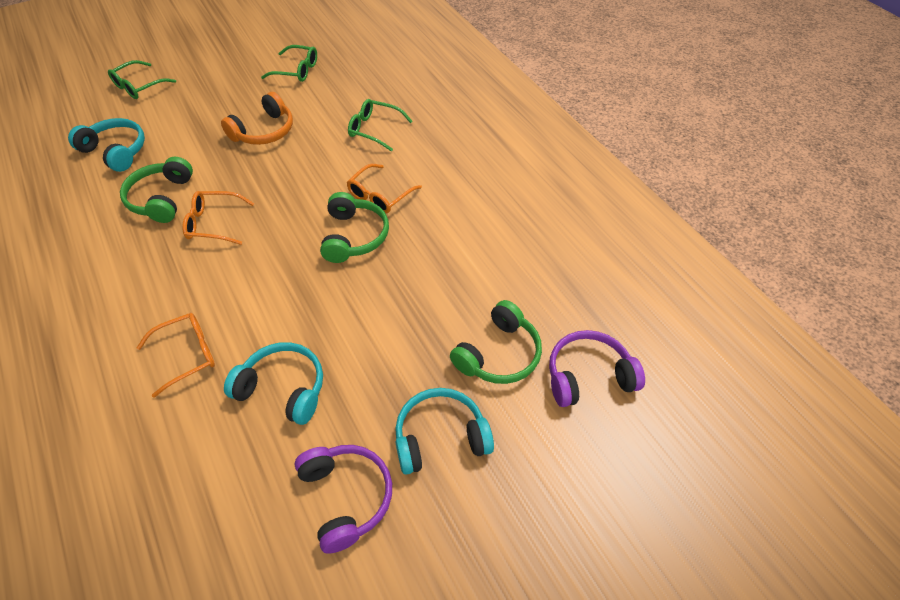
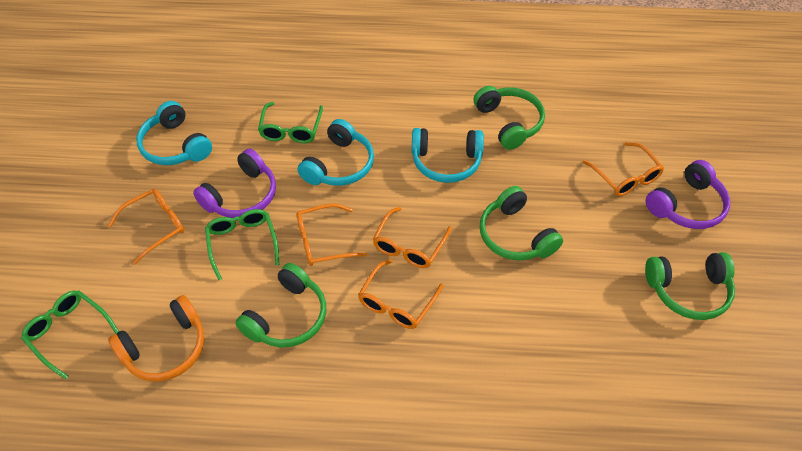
green headphones: 3 -> 4
orange glasses: 3 -> 5

